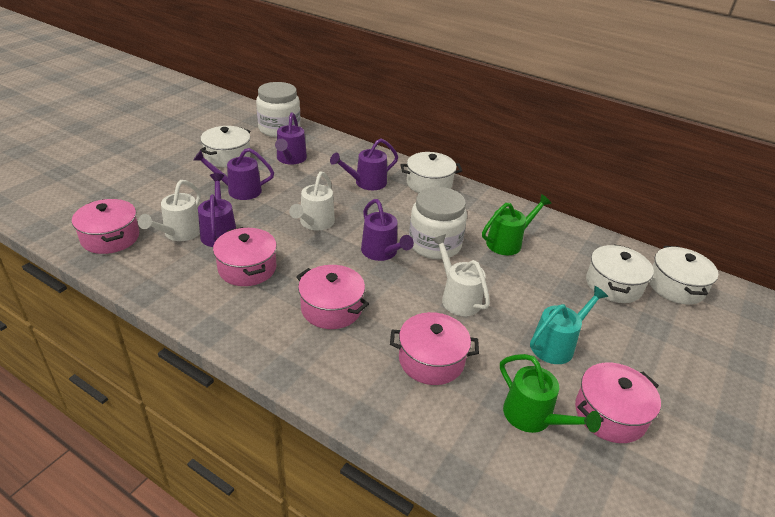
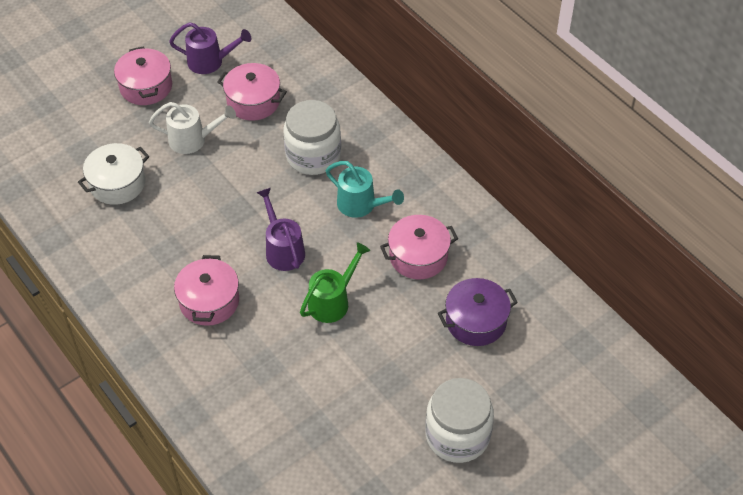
green watering can: 2 -> 1
pink pot: 5 -> 4
purple pot: 0 -> 1
purple watering can: 5 -> 2
white pot: 4 -> 1
white watering can: 3 -> 1

